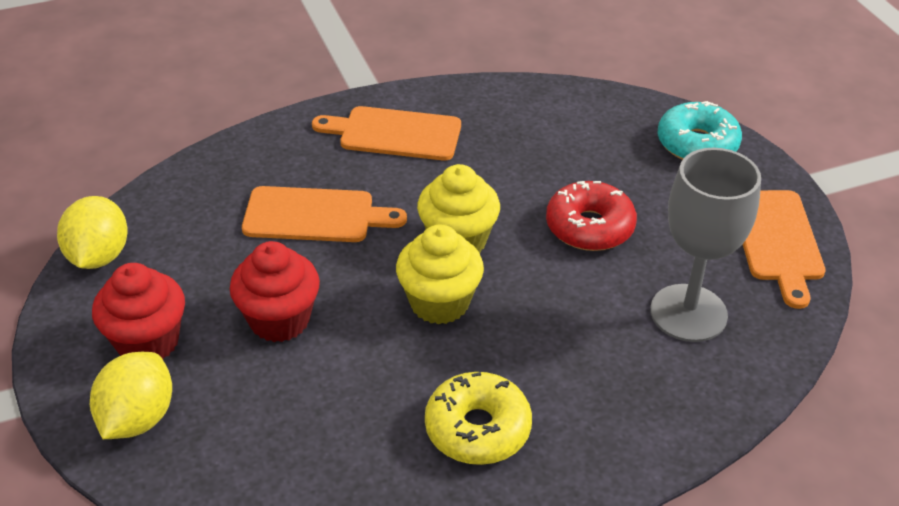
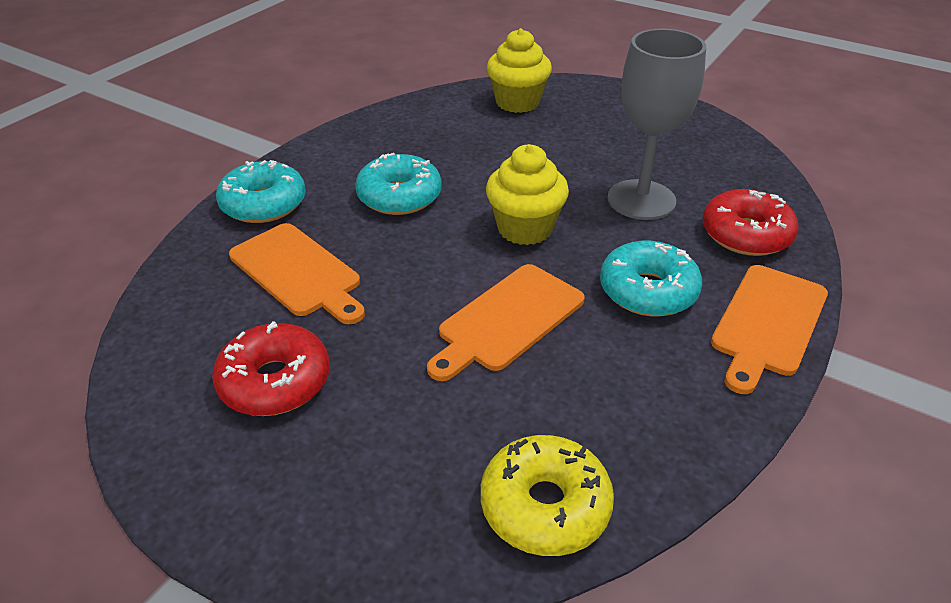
red cupcake: 2 -> 0
red donut: 1 -> 2
turquoise donut: 1 -> 3
yellow lemon: 2 -> 0

